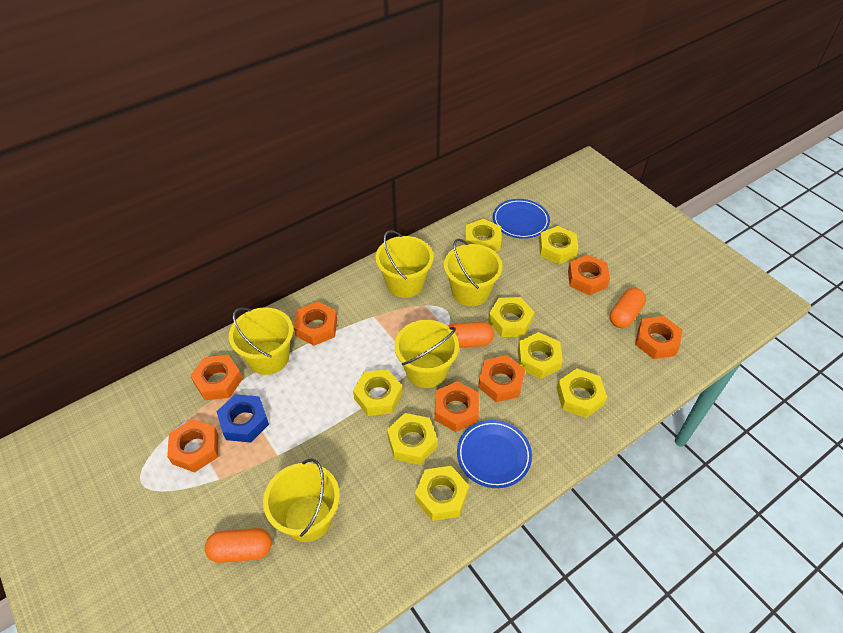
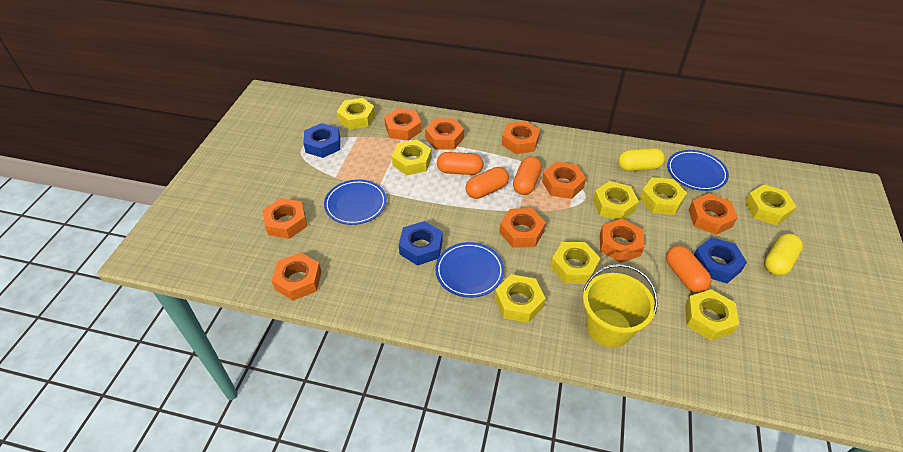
blue nut: 1 -> 3
blue plate: 2 -> 3
orange capsule: 3 -> 4
orange nut: 7 -> 9
yellow bucket: 5 -> 1
yellow capsule: 0 -> 2

